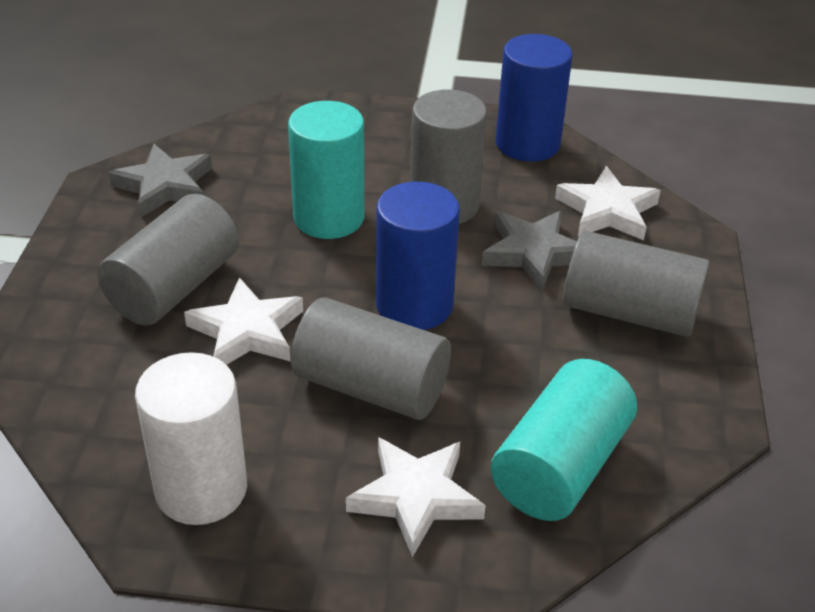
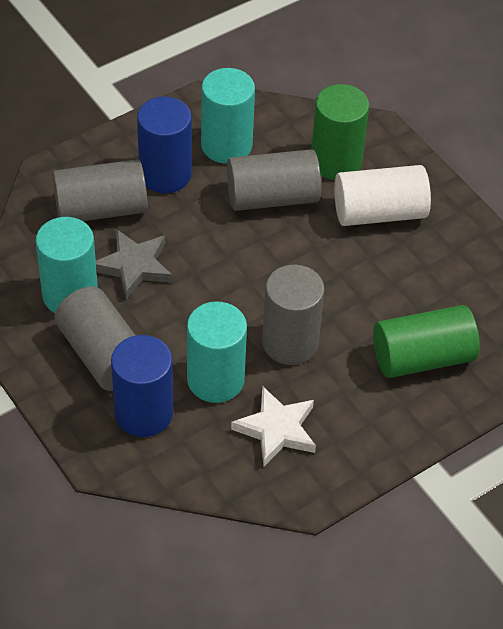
green cylinder: 0 -> 2
grey star: 2 -> 1
turquoise cylinder: 2 -> 3
white star: 3 -> 1

